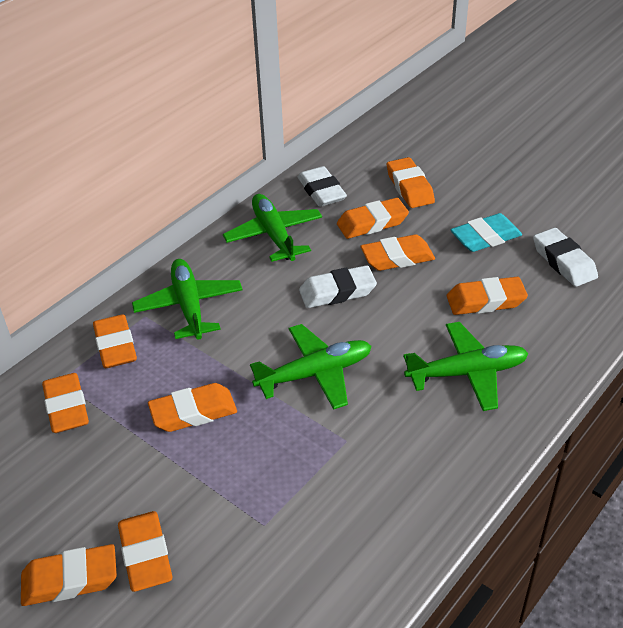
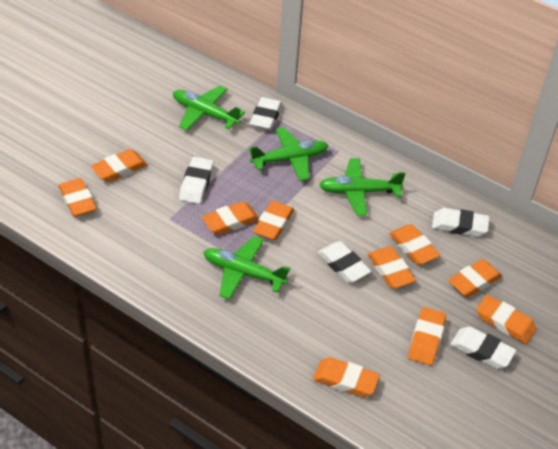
orange eraser: 9 -> 10
turquoise eraser: 1 -> 0
white eraser: 3 -> 5

